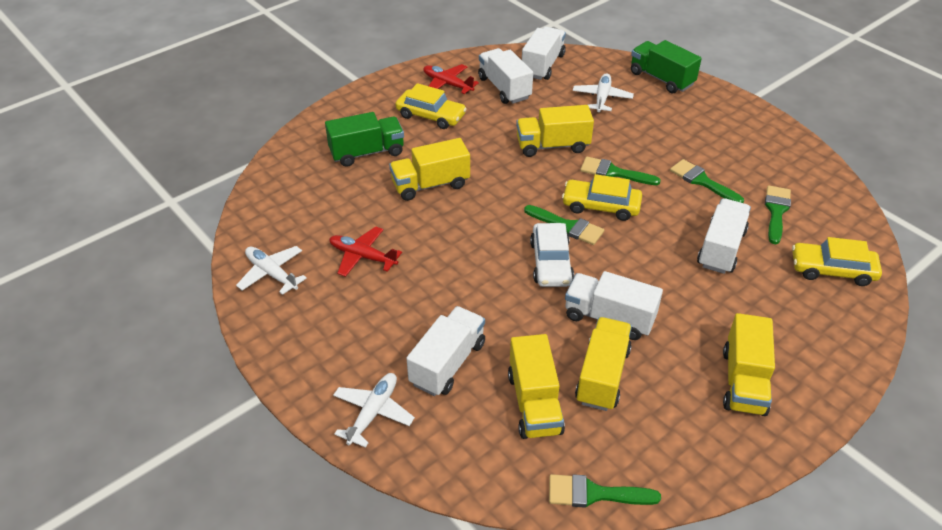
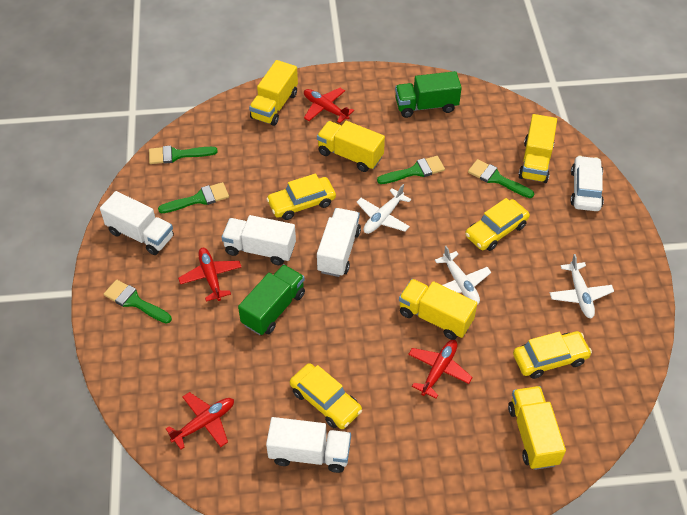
red plane: 2 -> 4
white truck: 5 -> 4
yellow car: 3 -> 4

